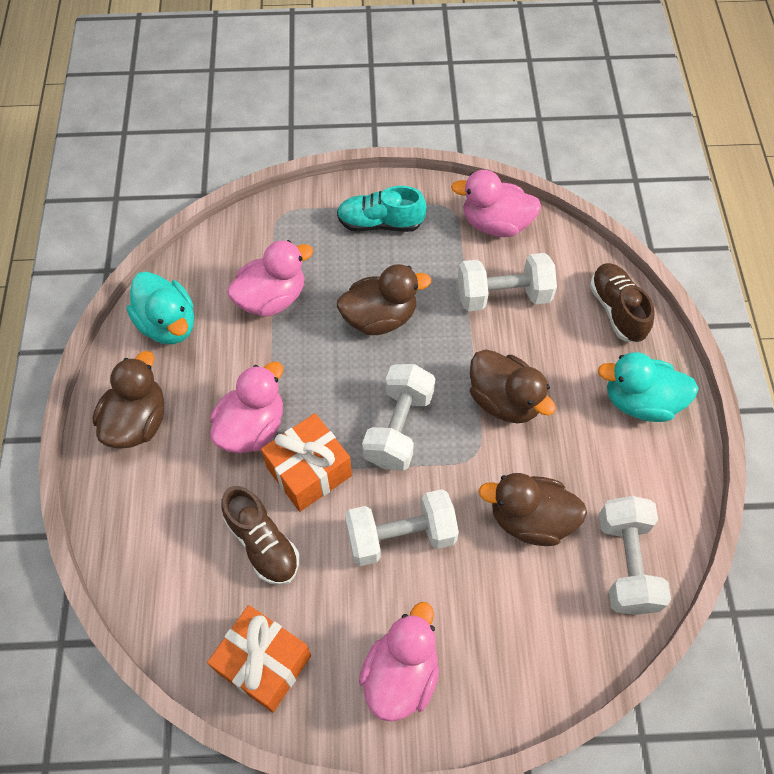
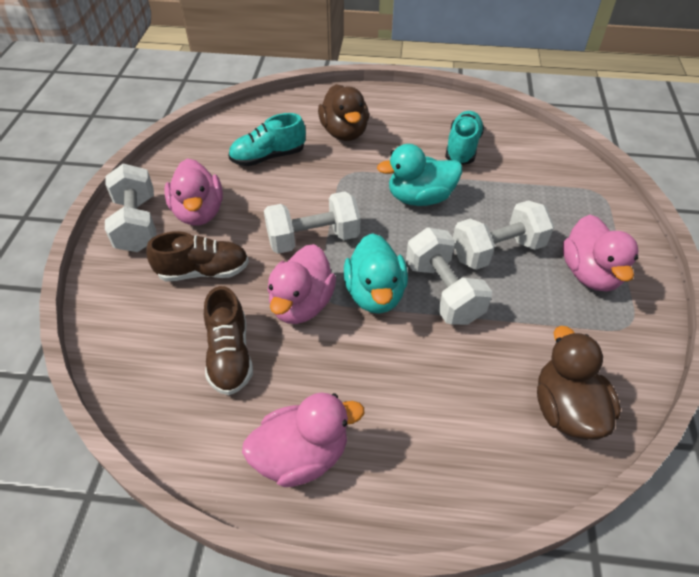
brown duck: 4 -> 2
orange gift: 2 -> 0
turquoise shoe: 1 -> 2

